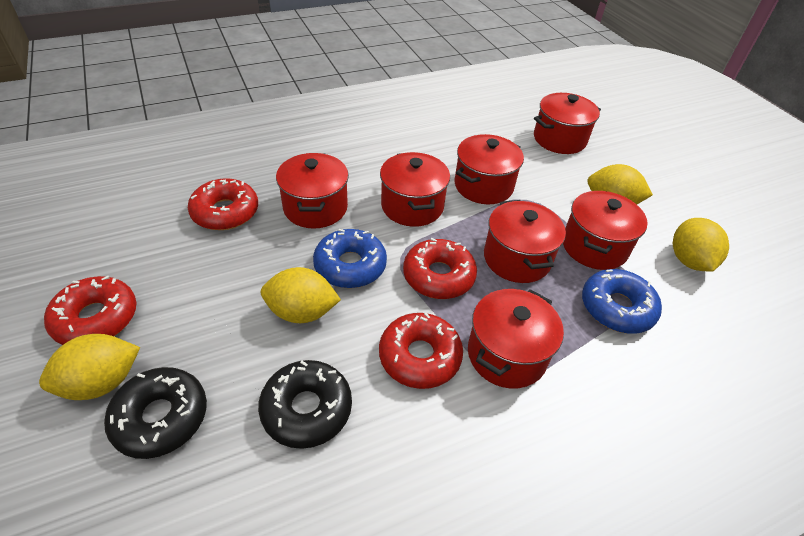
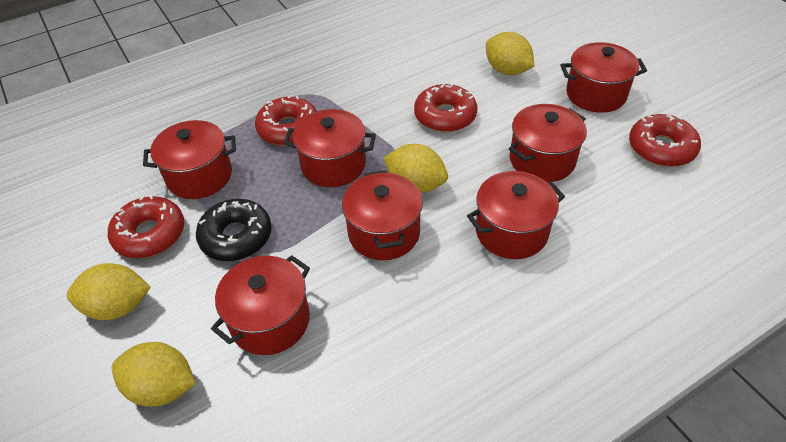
black donut: 2 -> 1
blue donut: 2 -> 0

